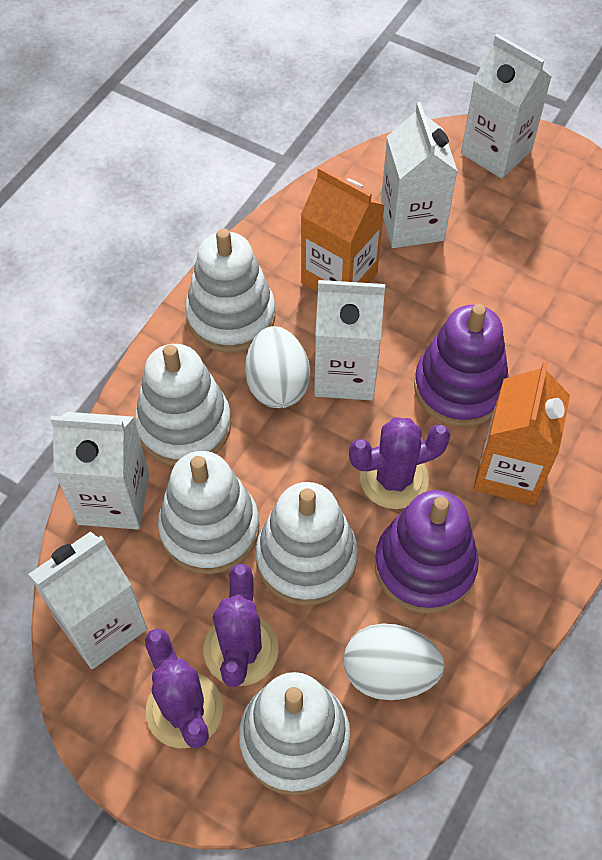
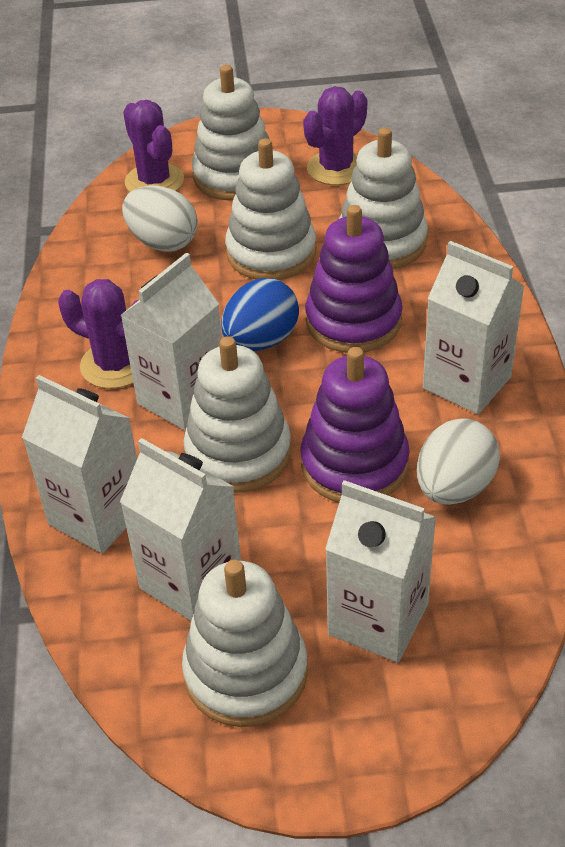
blue egg: 0 -> 1
orange carton: 2 -> 0

